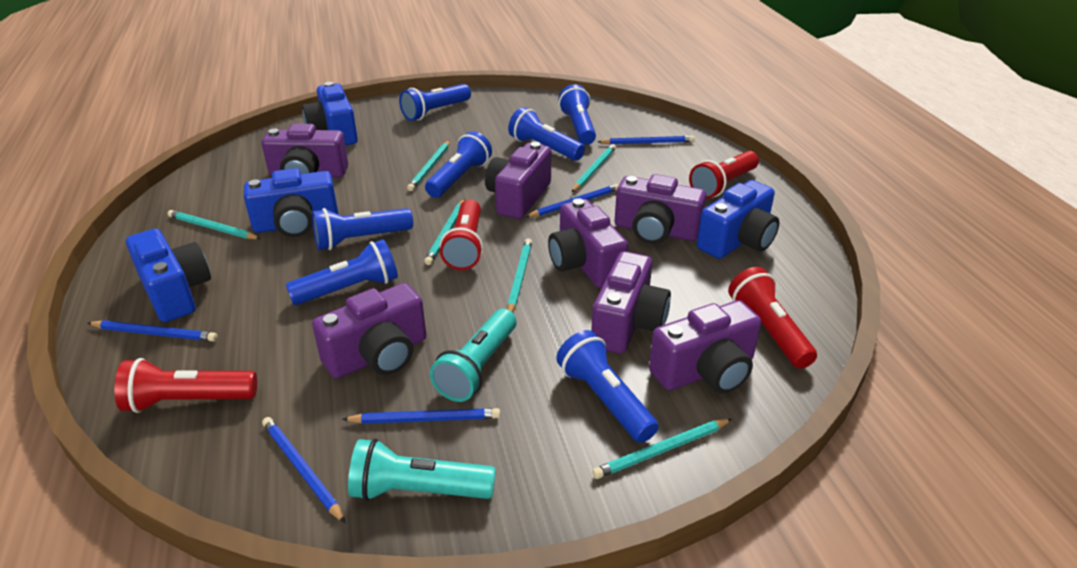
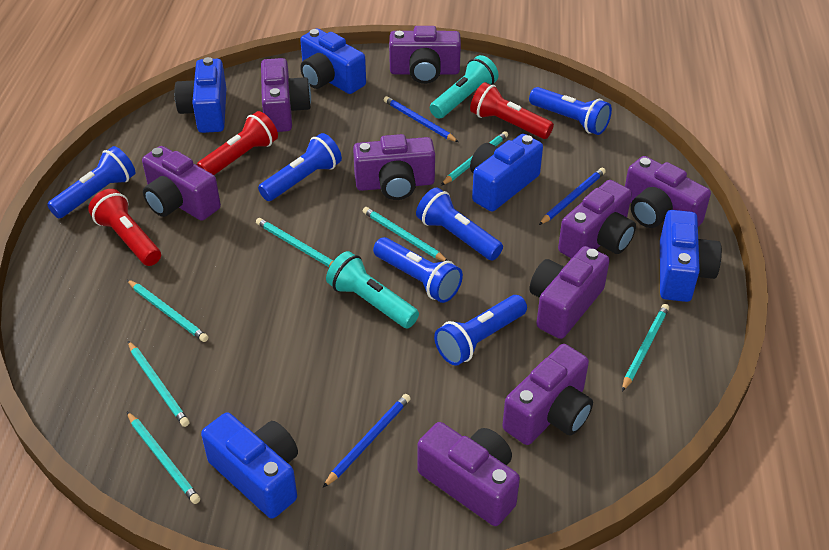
blue camera: 4 -> 5
blue flashlight: 7 -> 6
blue pencil: 5 -> 3
purple camera: 7 -> 9
red flashlight: 4 -> 3
turquoise pencil: 6 -> 7

